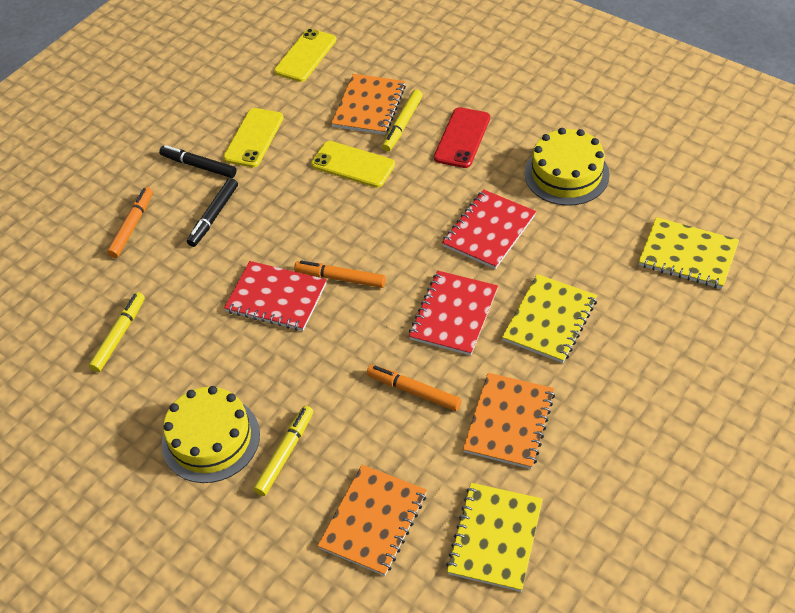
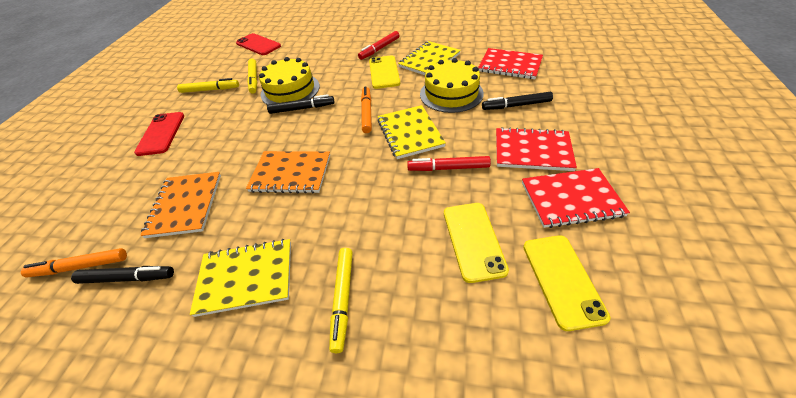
black marker: 2 -> 3
orange marker: 3 -> 2
orange notebook: 3 -> 2
red marker: 0 -> 2
red phone: 1 -> 2

